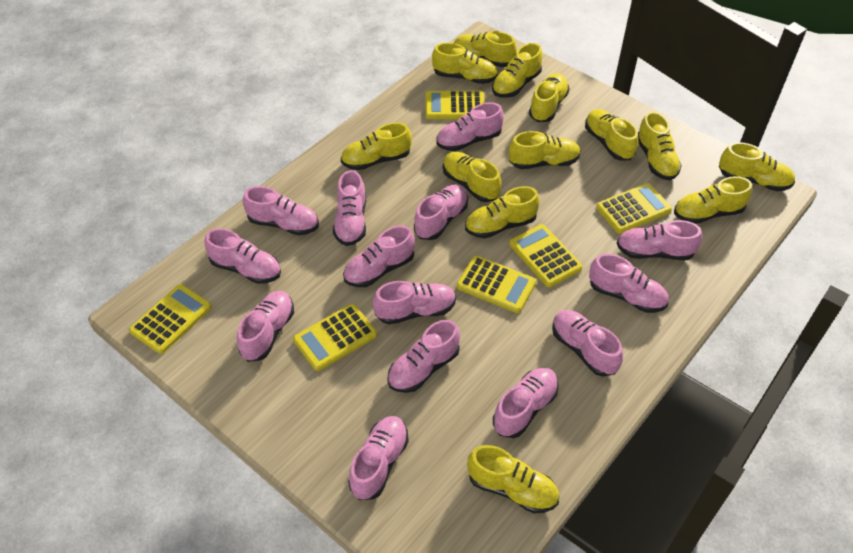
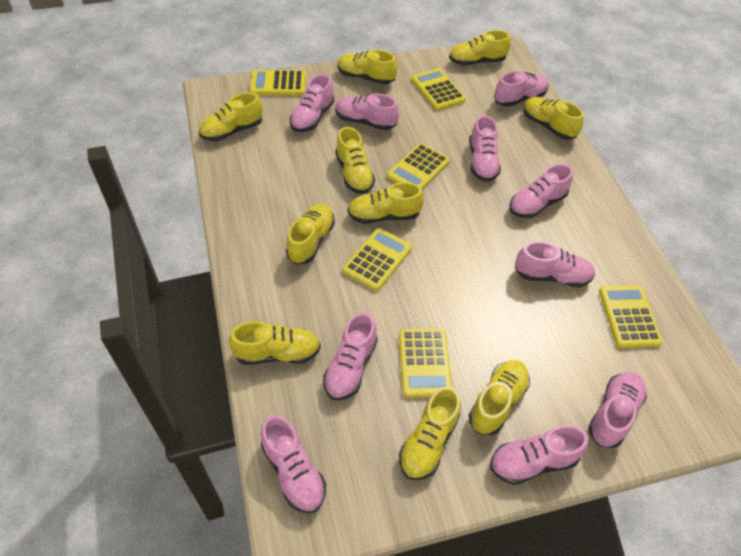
pink shoe: 14 -> 10
yellow shoe: 13 -> 10

